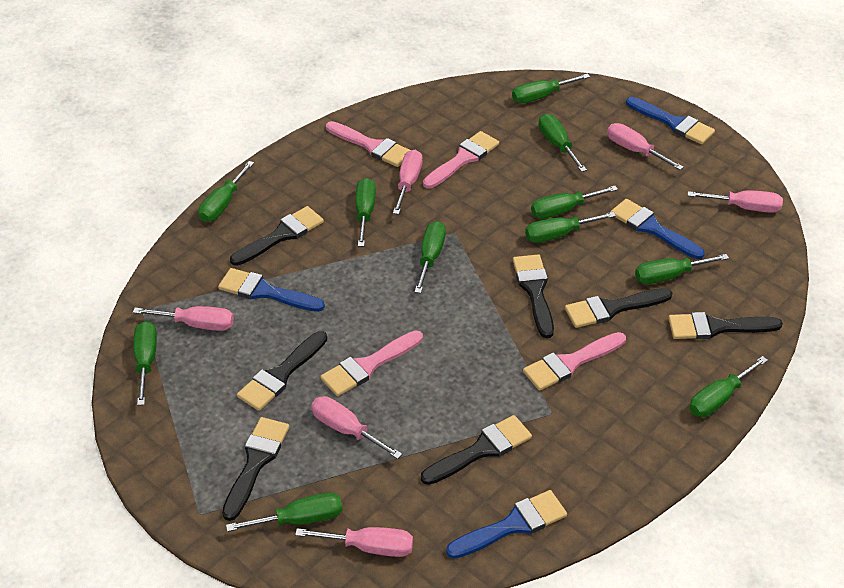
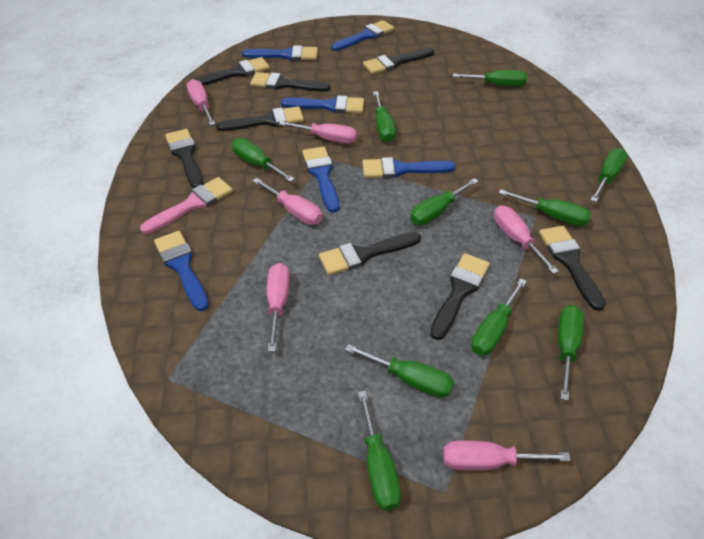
black brush: 7 -> 8
blue brush: 4 -> 6
green screwdriver: 11 -> 10
pink brush: 4 -> 1

